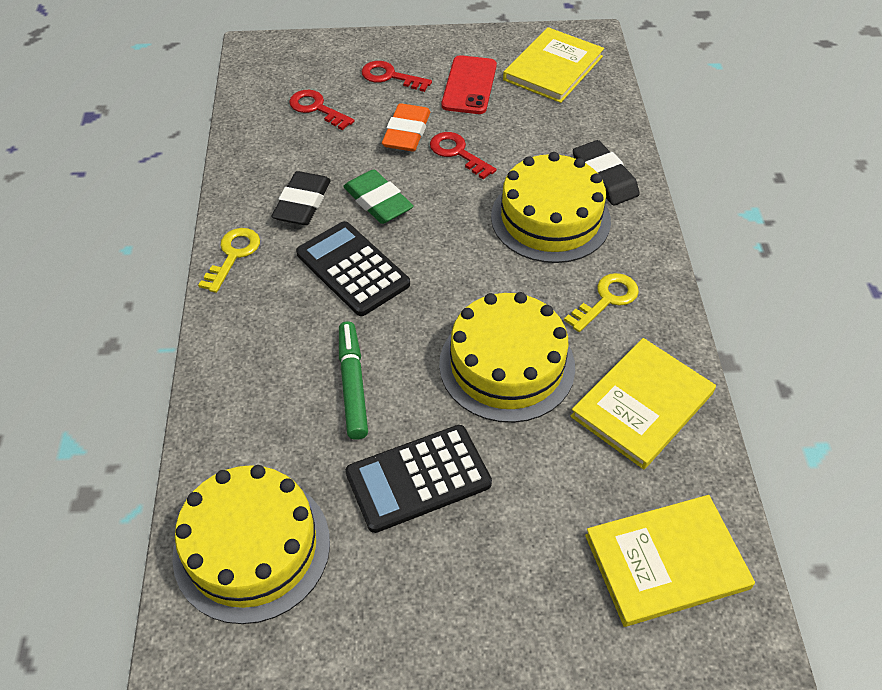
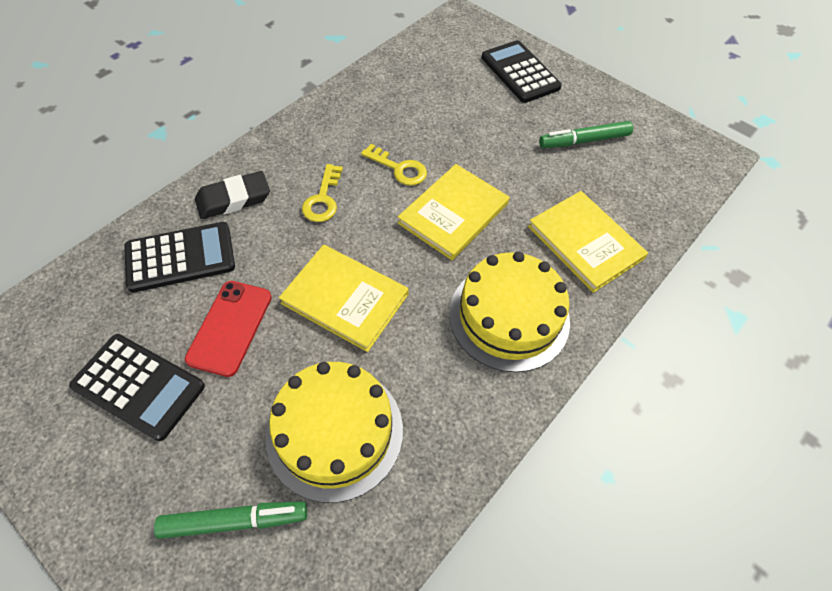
black calculator: 2 -> 3
black eraser: 2 -> 1
green eraser: 1 -> 0
green marker: 1 -> 2
orange eraser: 1 -> 0
red key: 3 -> 0
yellow cake: 3 -> 2

